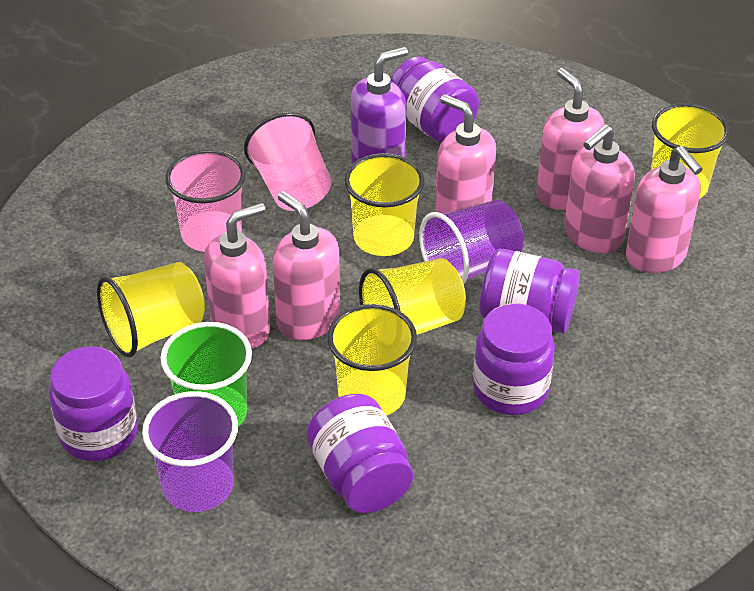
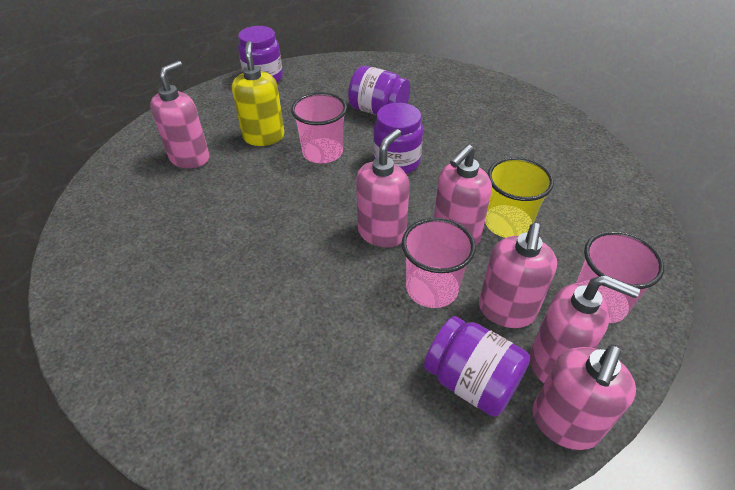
green cup: 1 -> 0
pink cup: 2 -> 3
purple cup: 2 -> 0
purple jar: 5 -> 4
purple soap dispenser: 1 -> 0
yellow cup: 5 -> 1
yellow soap dispenser: 0 -> 1

